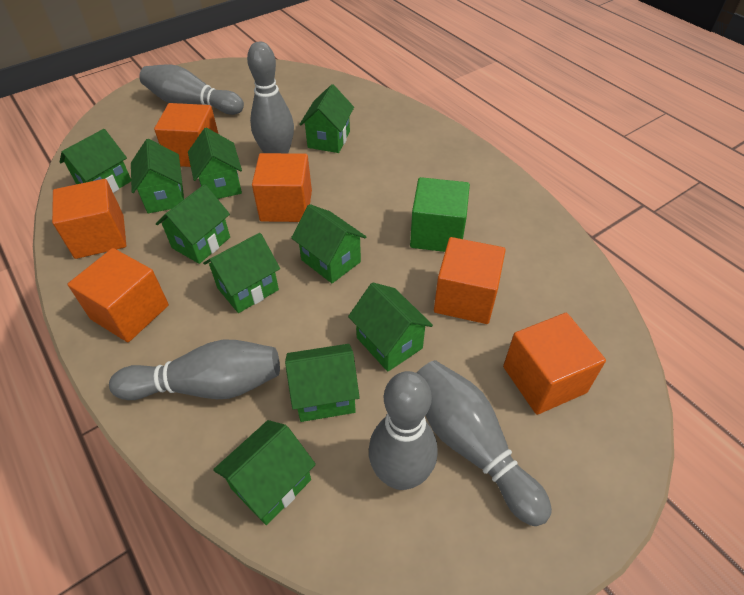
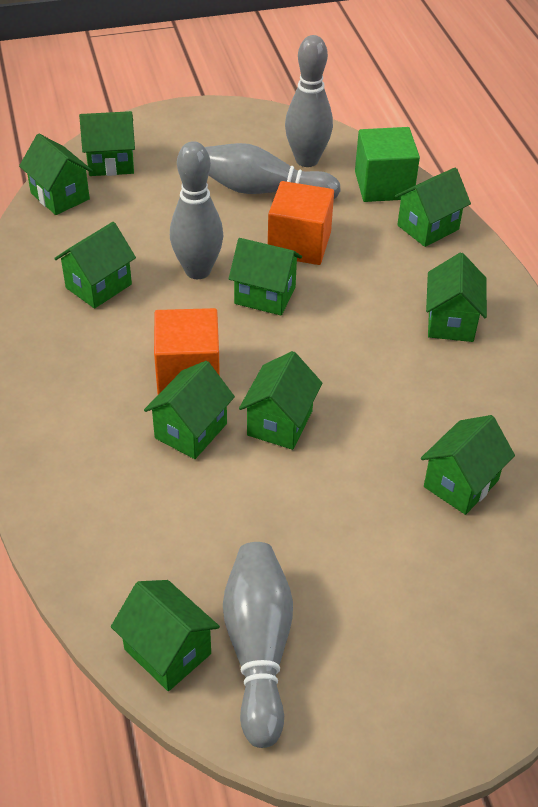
grey bowling pin: 5 -> 4
orange cube: 6 -> 2

